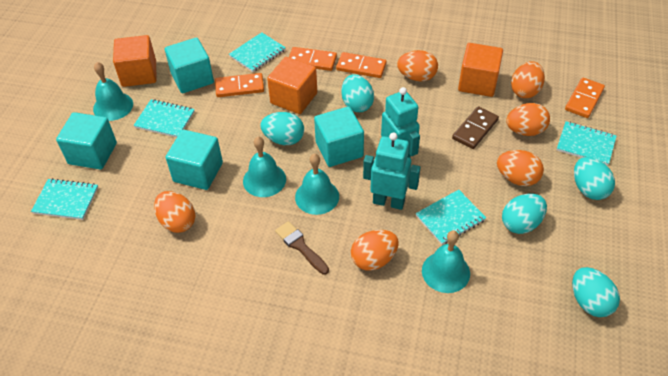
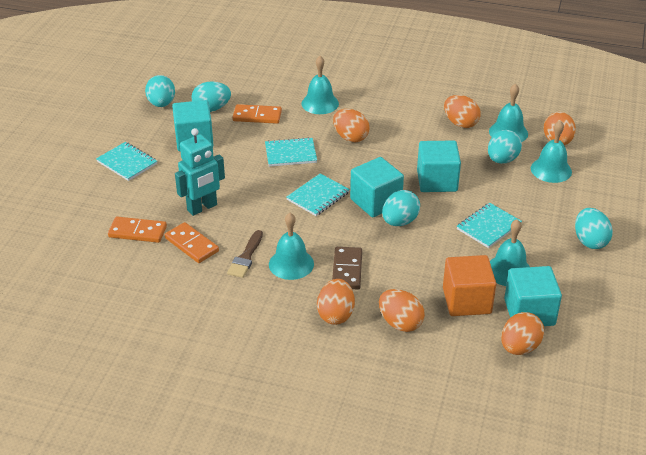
orange cube: 3 -> 1
orange domino: 4 -> 3
turquoise bell: 4 -> 5
turquoise notebook: 5 -> 4
turquoise robot: 2 -> 1

